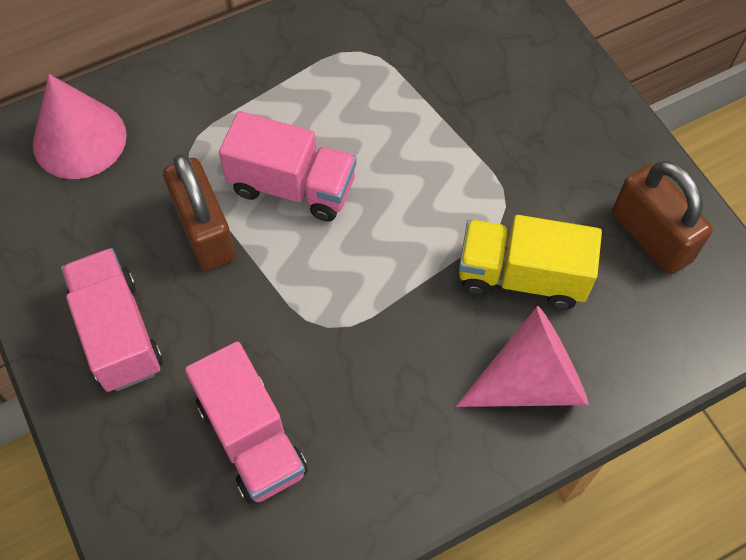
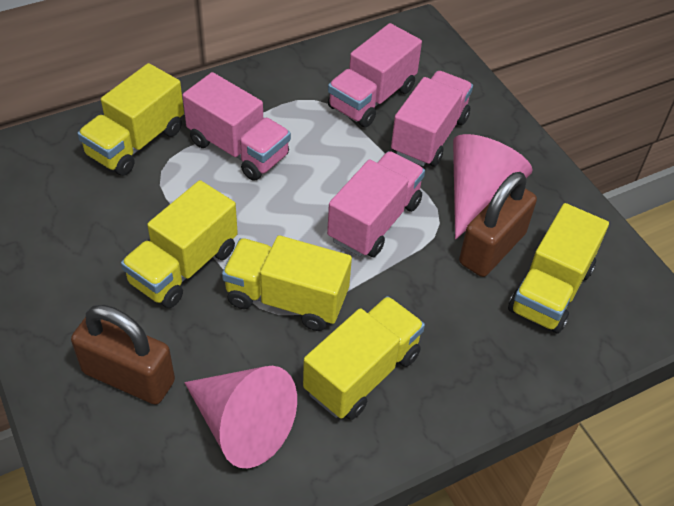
pink truck: 3 -> 4
yellow truck: 1 -> 5

